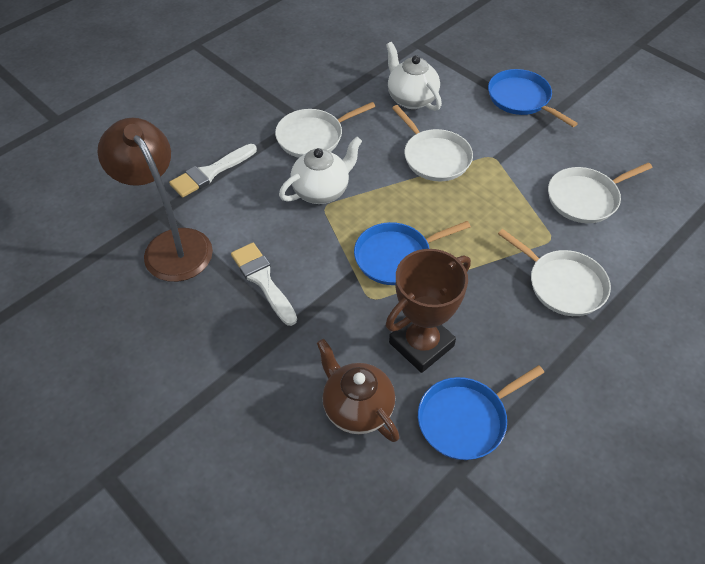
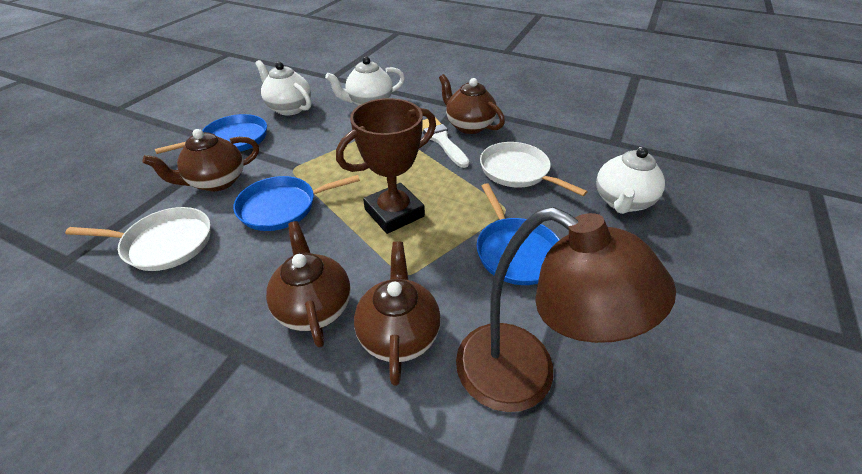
brown teapot: 1 -> 4
white brush: 2 -> 1
white pan: 4 -> 2
white teapot: 2 -> 3

